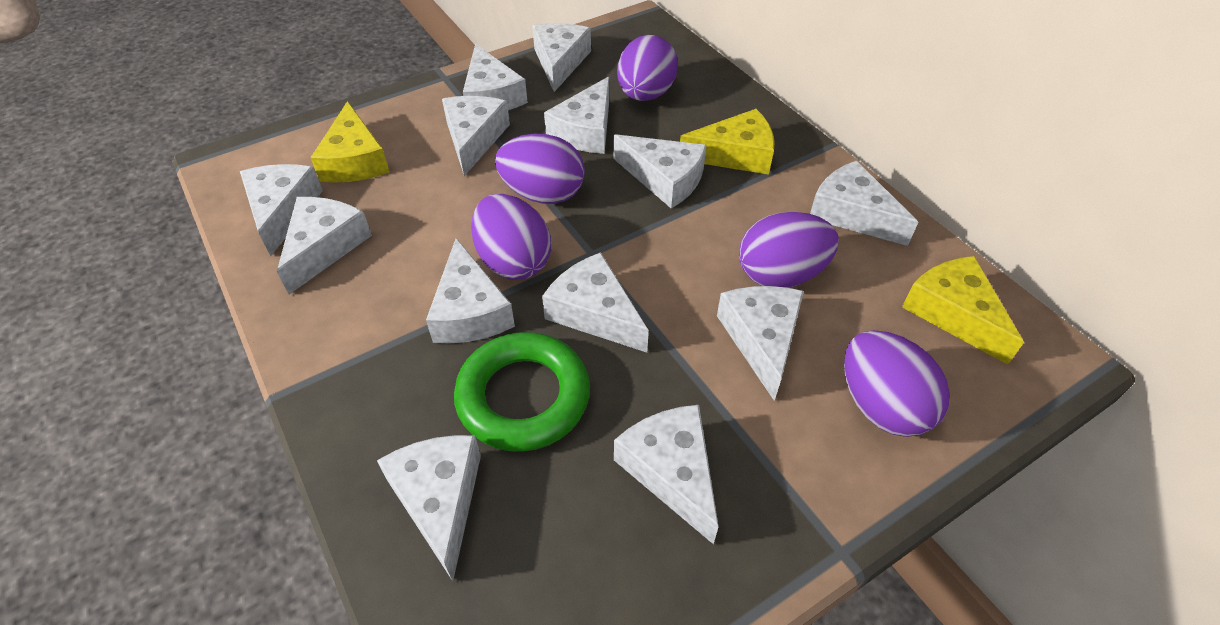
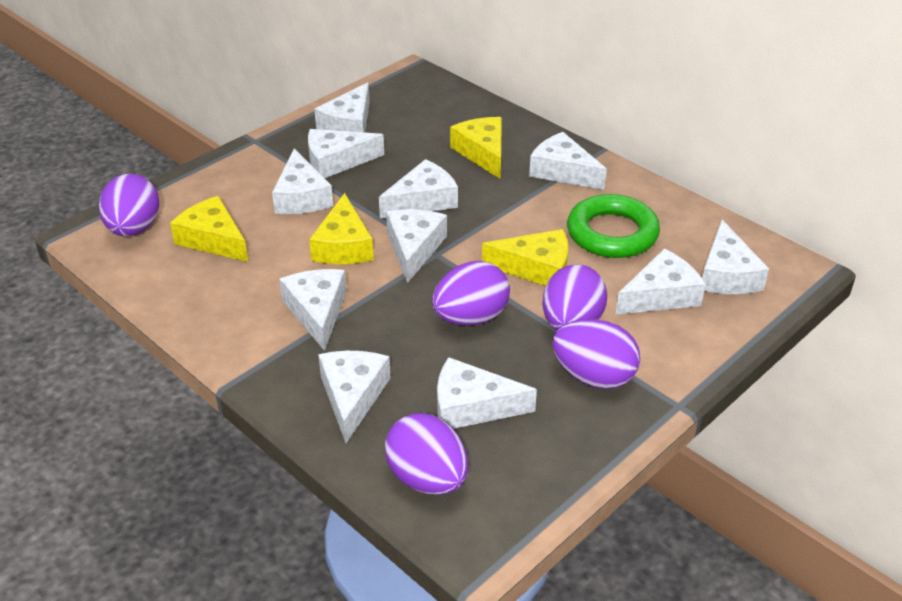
white cheese: 13 -> 11
yellow cheese: 3 -> 4

